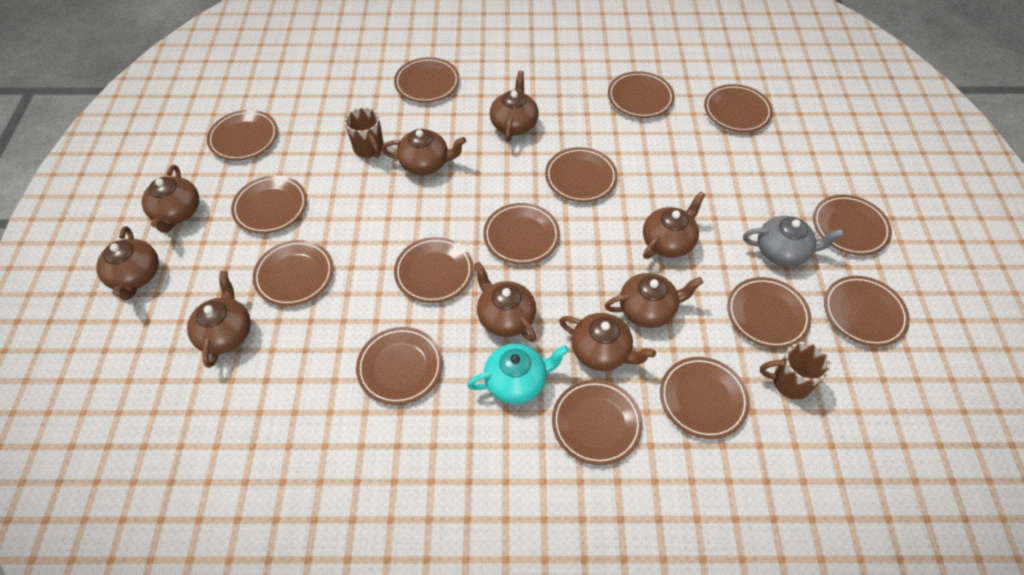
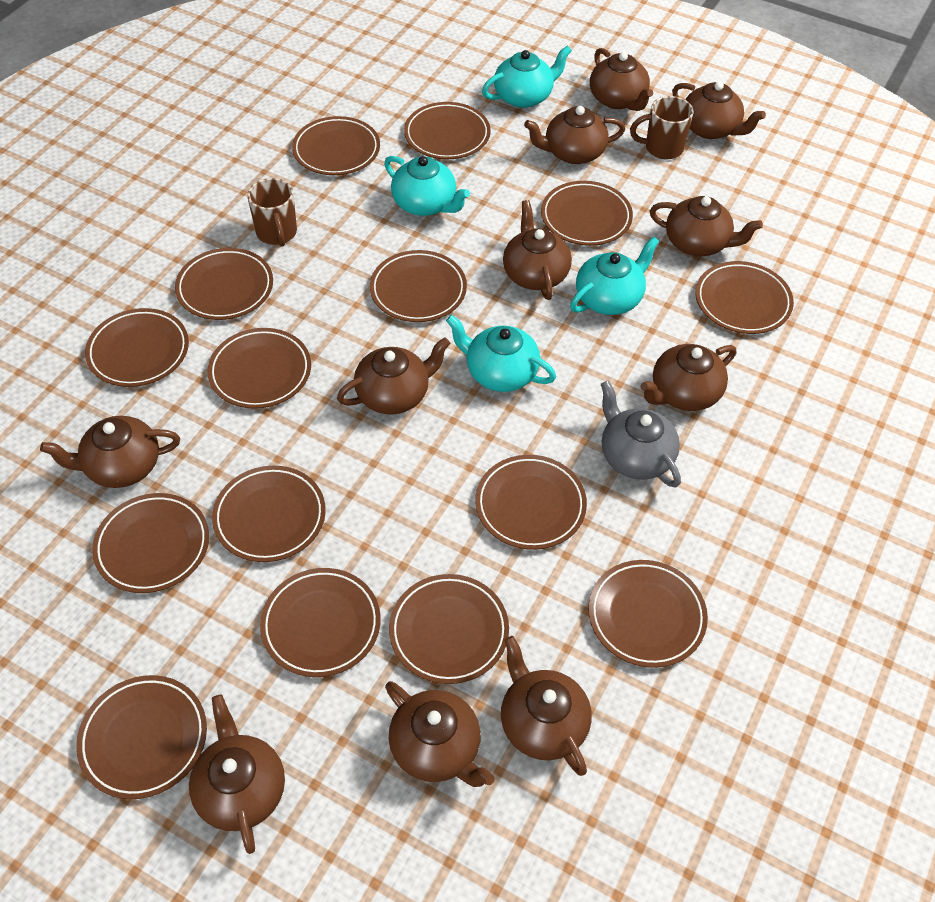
brown teapot: 9 -> 11
turquoise teapot: 1 -> 4

